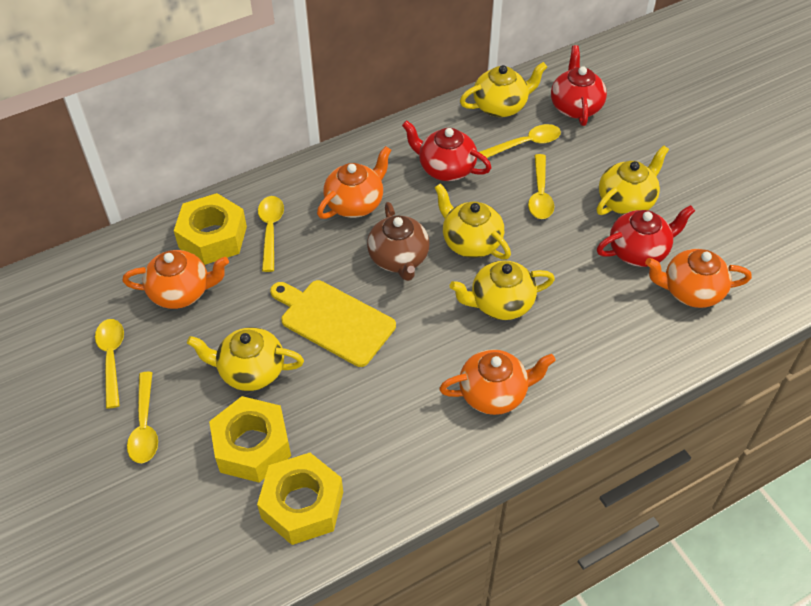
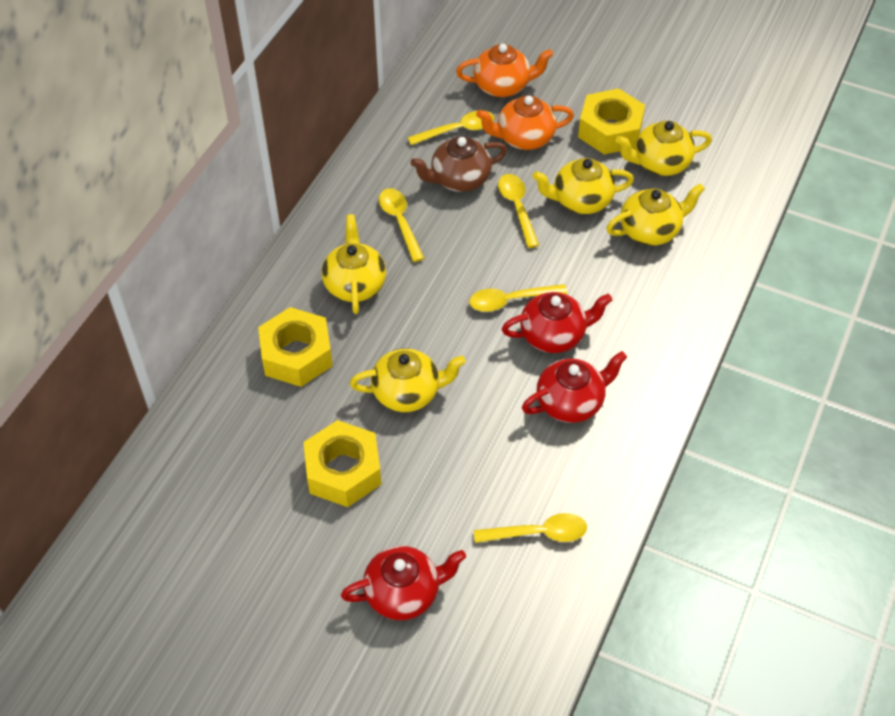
orange teapot: 4 -> 2
yellow cutting board: 1 -> 0

